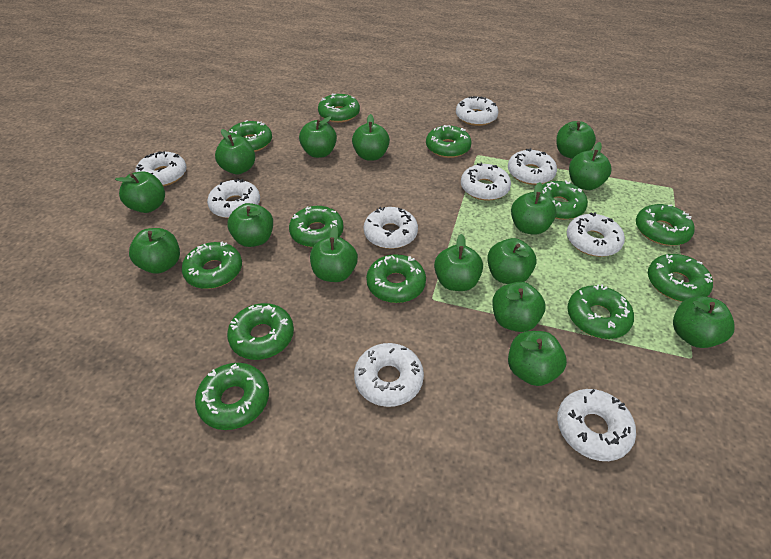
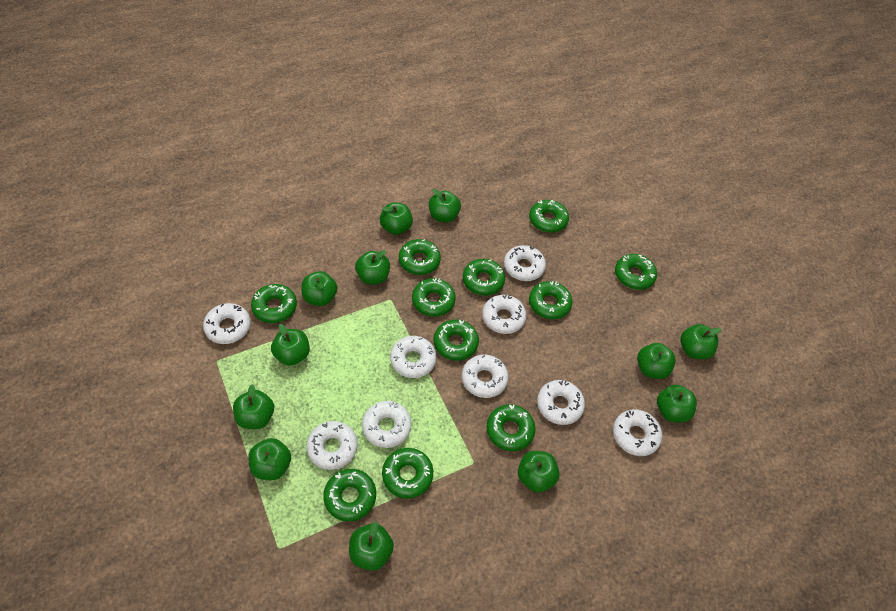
green apple: 15 -> 12
green donut: 12 -> 11

